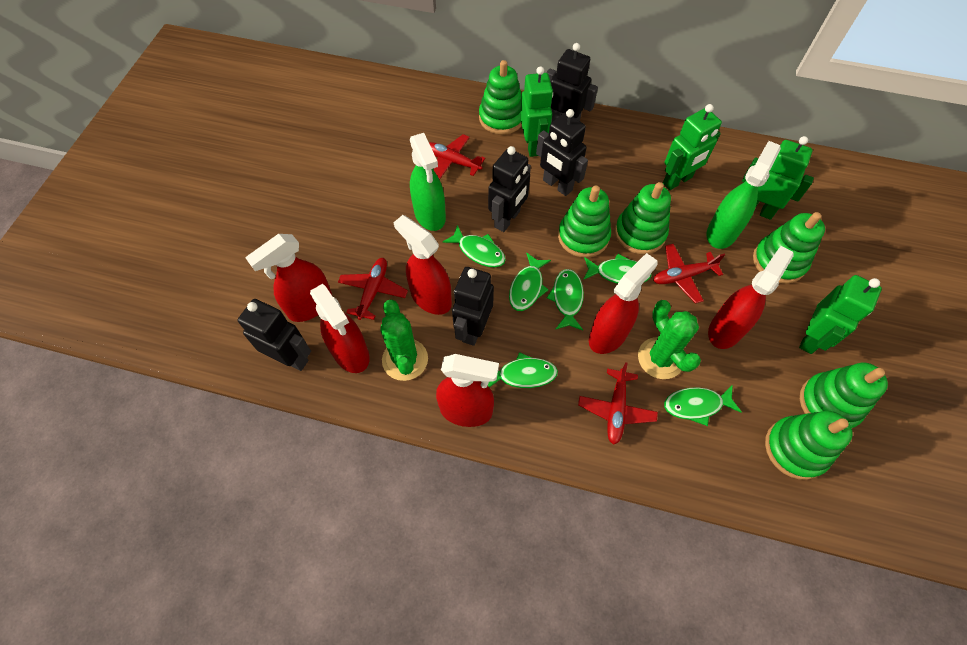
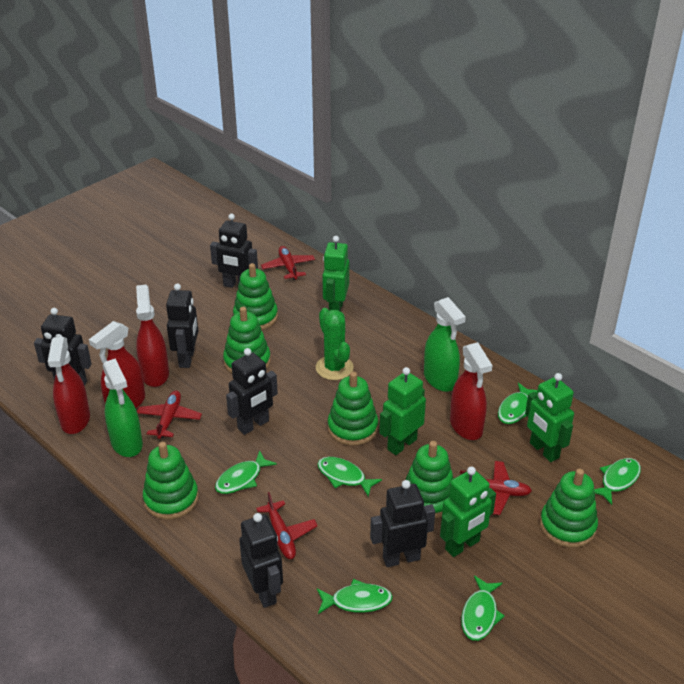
black robot: 5 -> 6
green cactus: 2 -> 1
red spray bottle: 6 -> 4

